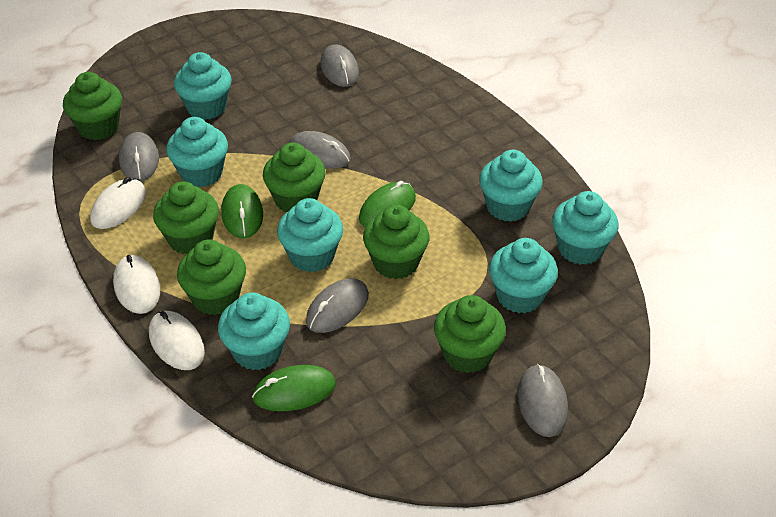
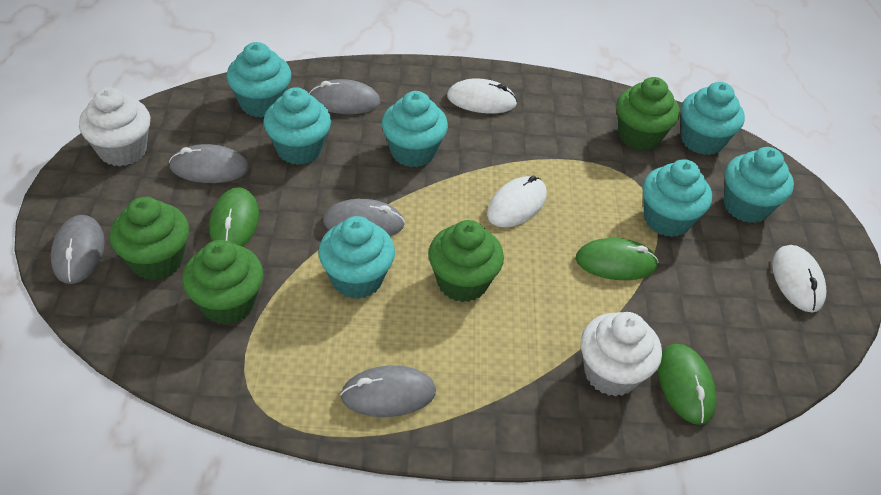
green cupcake: 6 -> 4
white cupcake: 0 -> 2

